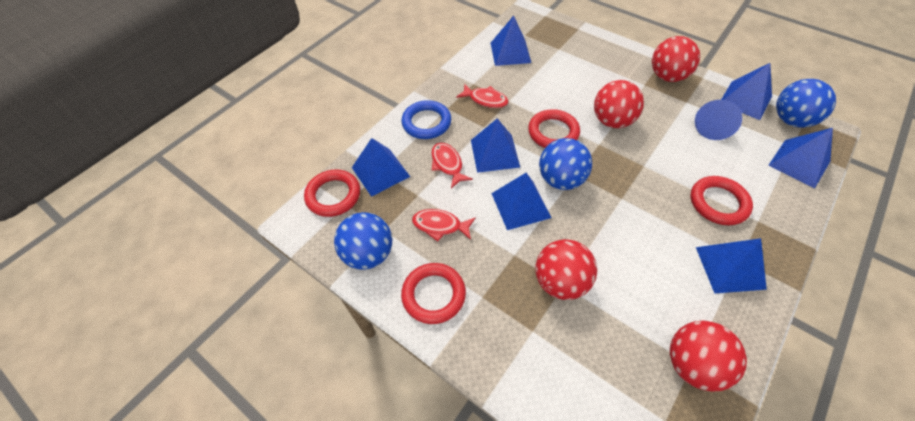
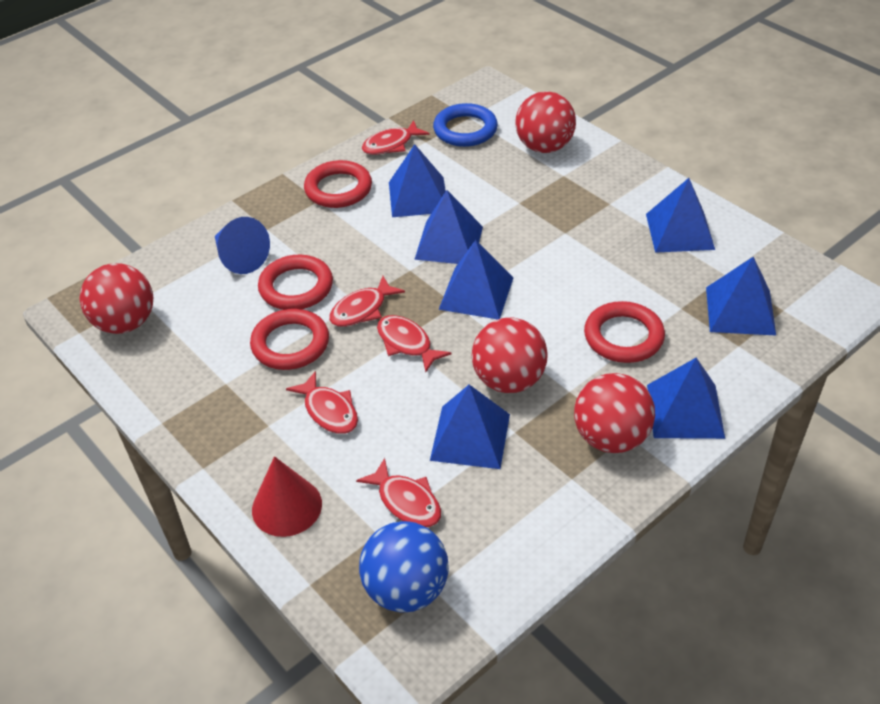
blue ball: 3 -> 1
red cone: 0 -> 1
red fish: 3 -> 5

